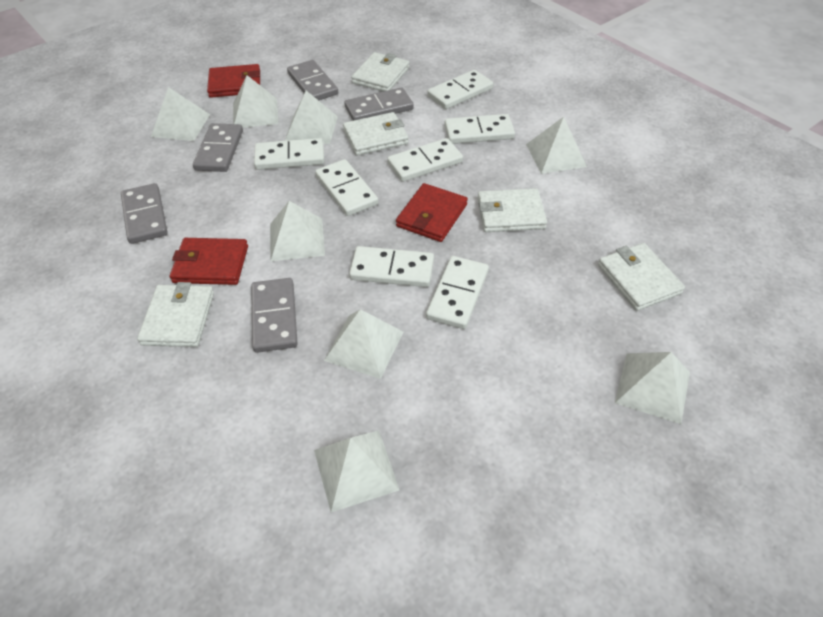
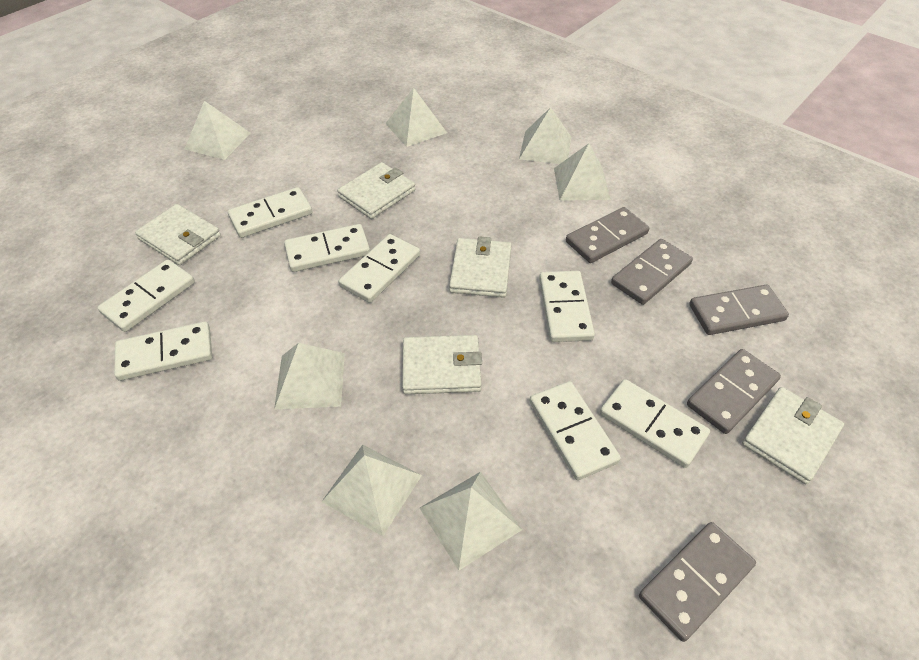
red wallet: 3 -> 0
white domino: 7 -> 8
white pyramid: 8 -> 7

